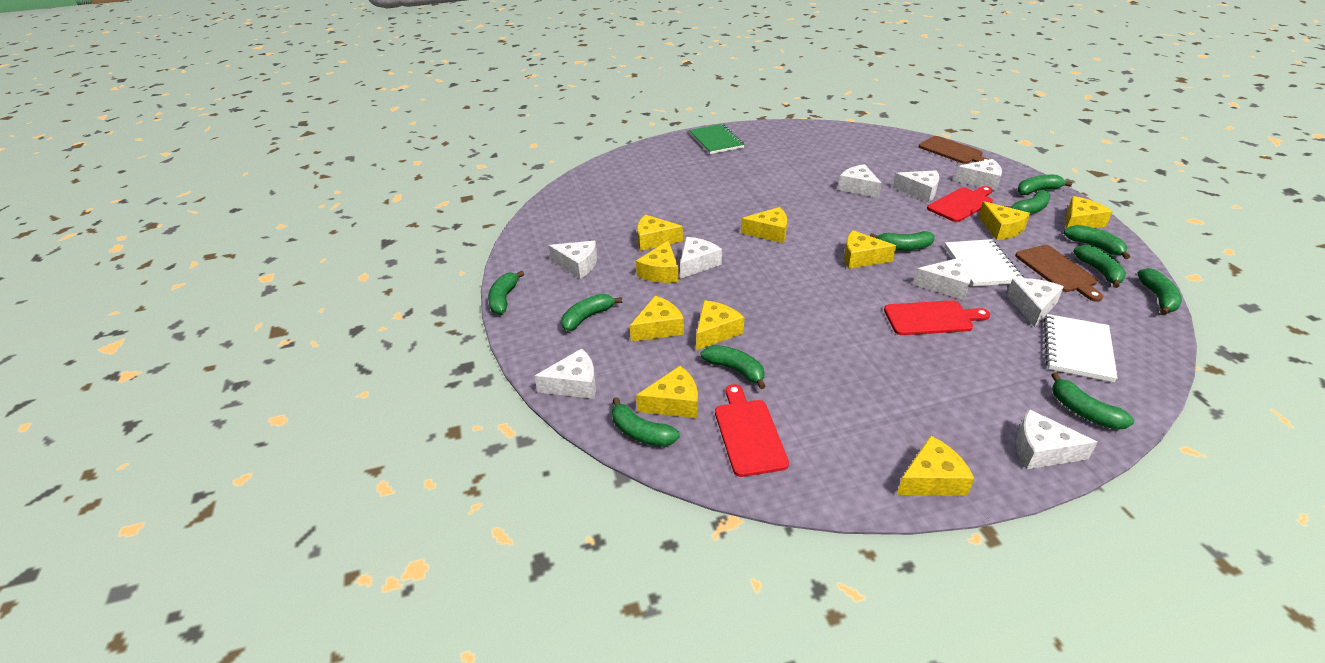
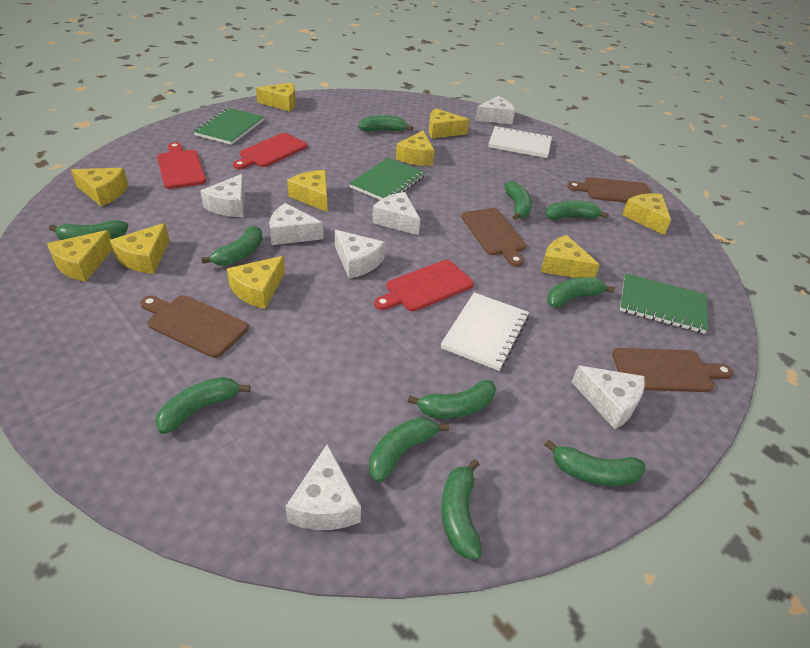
brown cutting board: 2 -> 4
green notebook: 1 -> 3
white cheese: 9 -> 7

